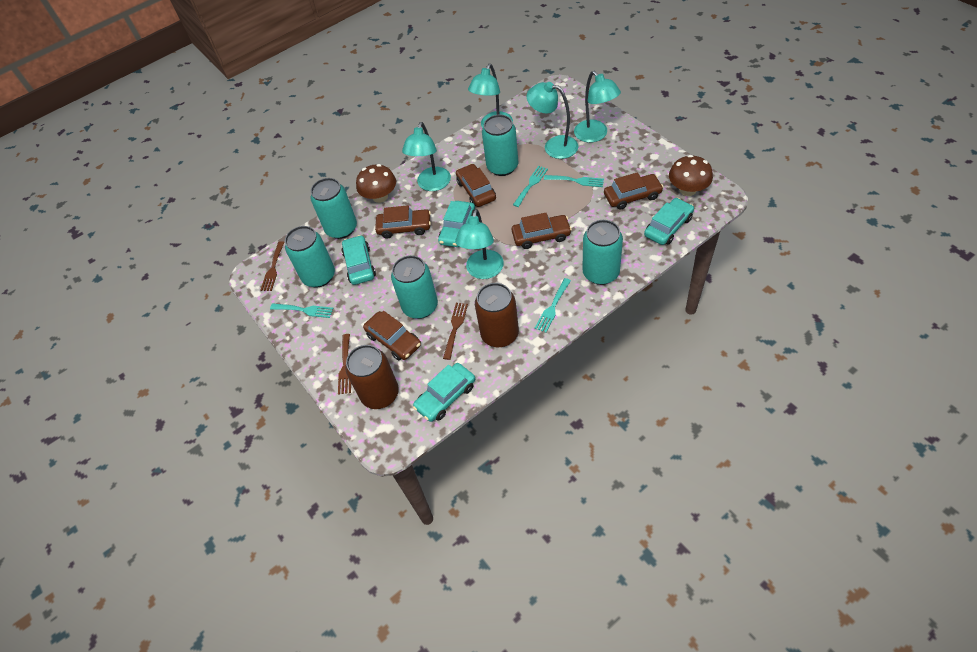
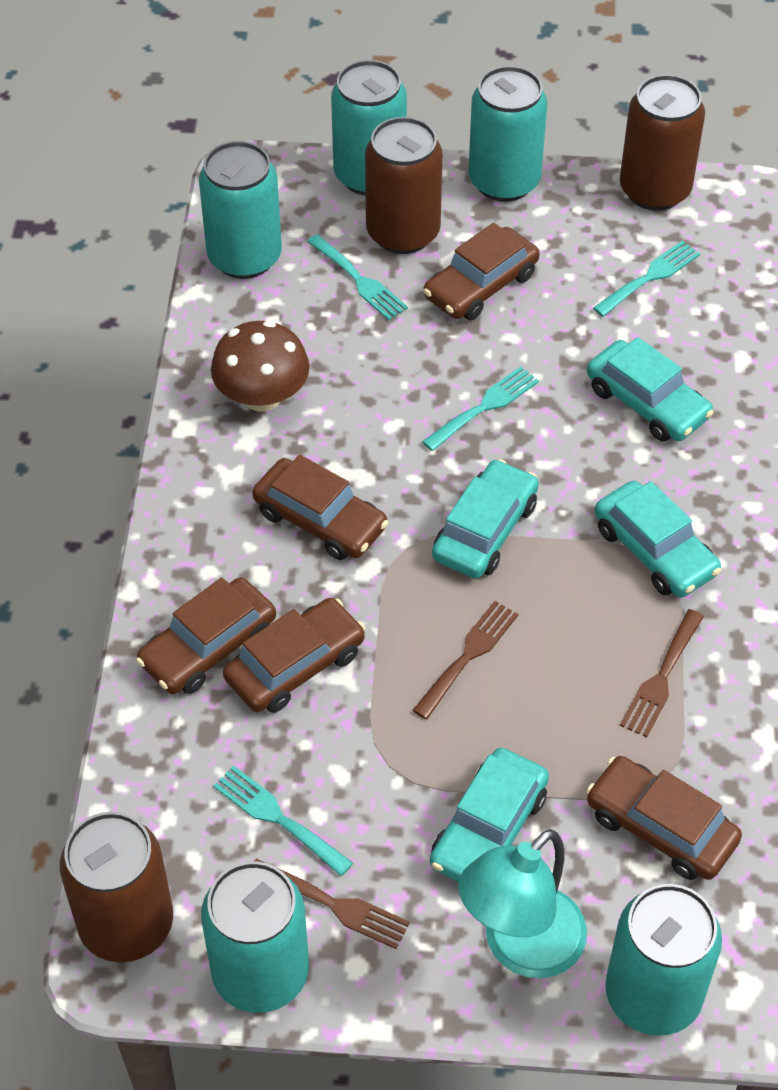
brown can: 2 -> 3
brown mushroom: 2 -> 1
turquoise lamp: 5 -> 1

